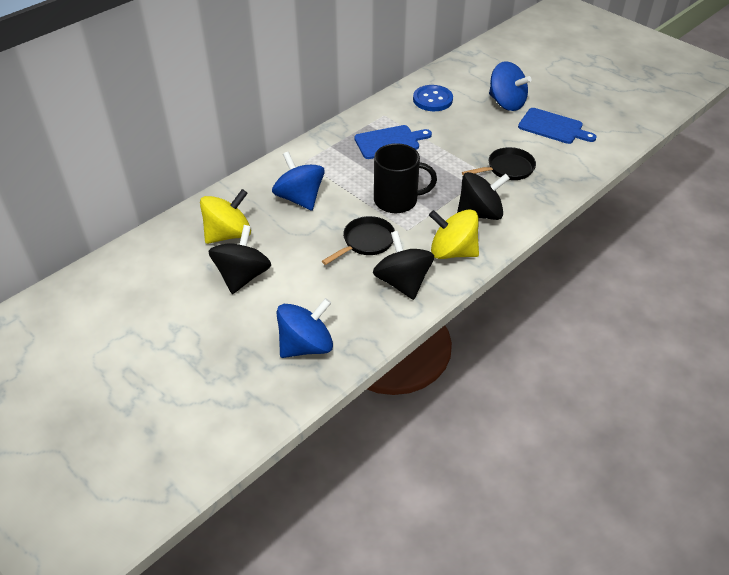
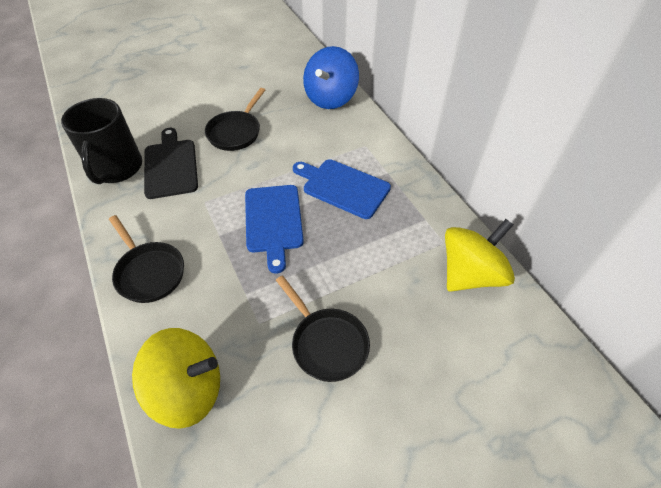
black cutting board: 0 -> 1
black pan: 2 -> 3
black spinning top: 3 -> 0
blue button: 1 -> 0
blue spinning top: 3 -> 1

